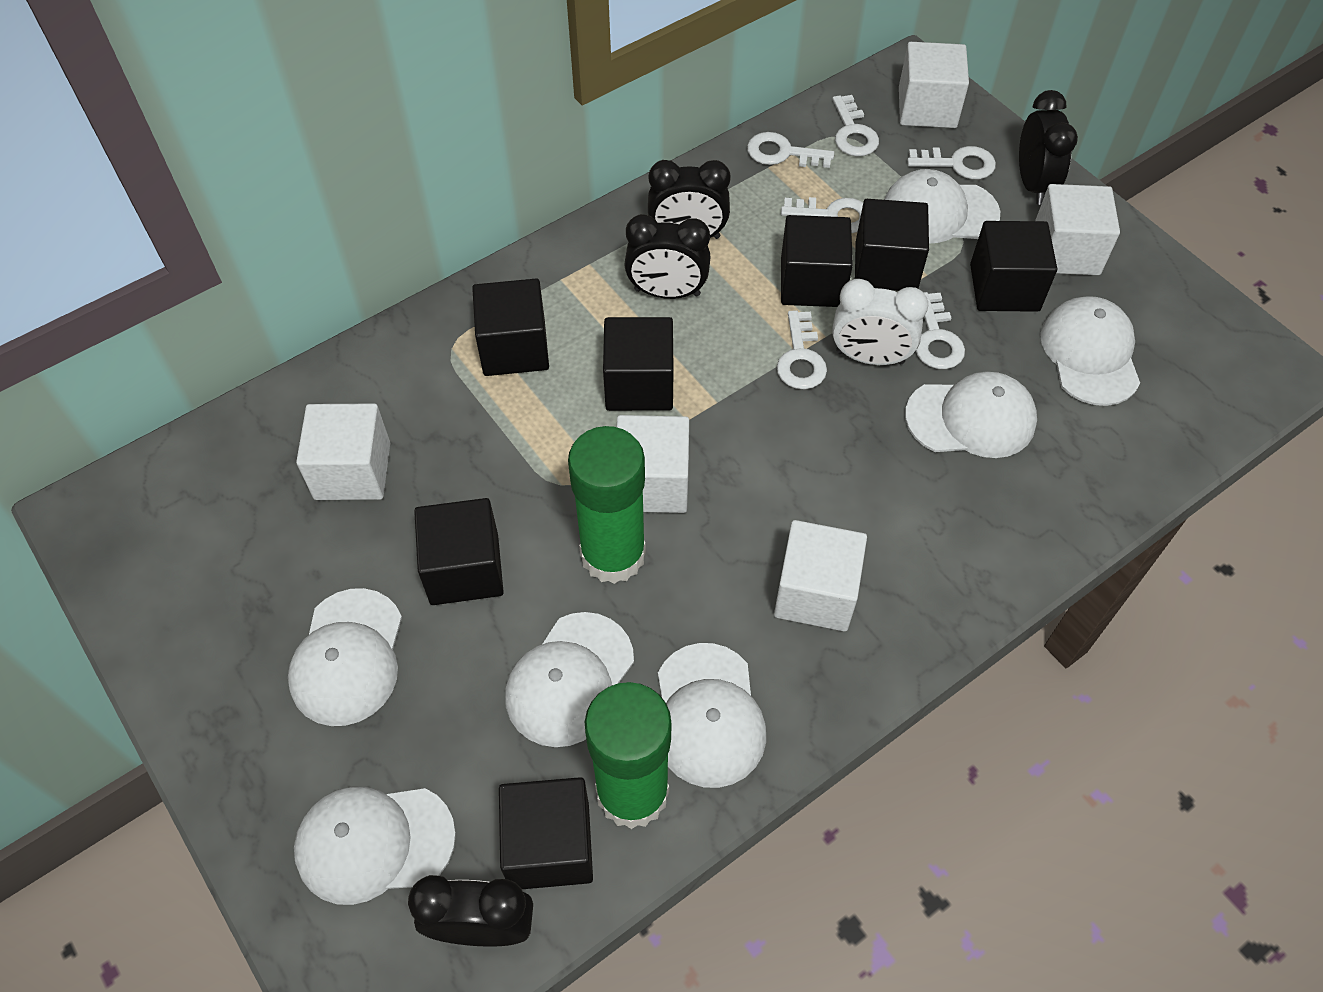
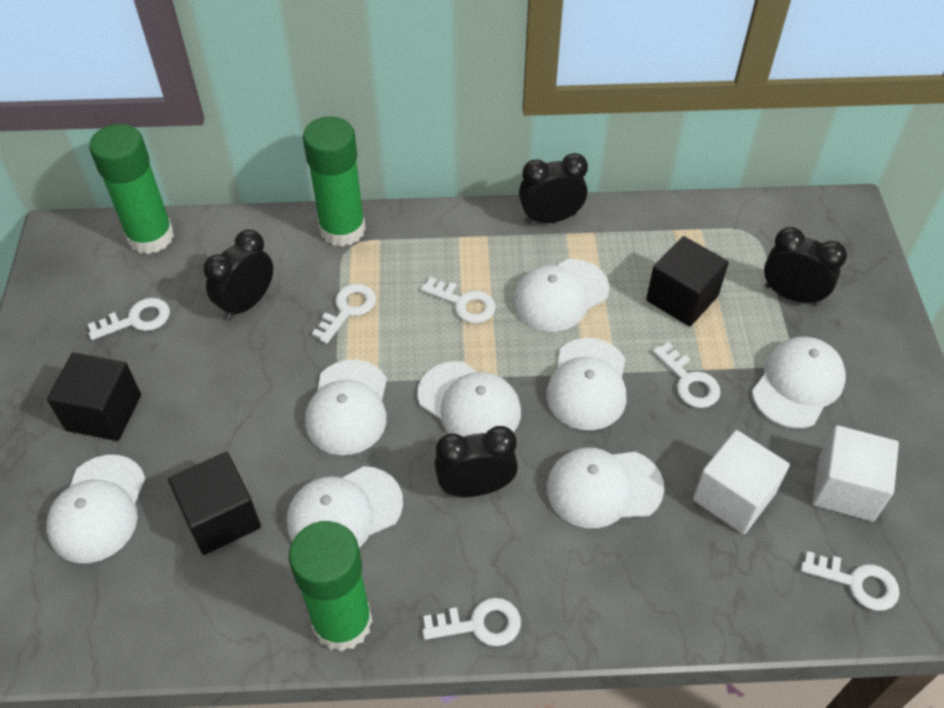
black cube: 7 -> 3
green glue stick: 2 -> 3
white cap: 7 -> 8
white clock: 1 -> 0
white cube: 5 -> 2

